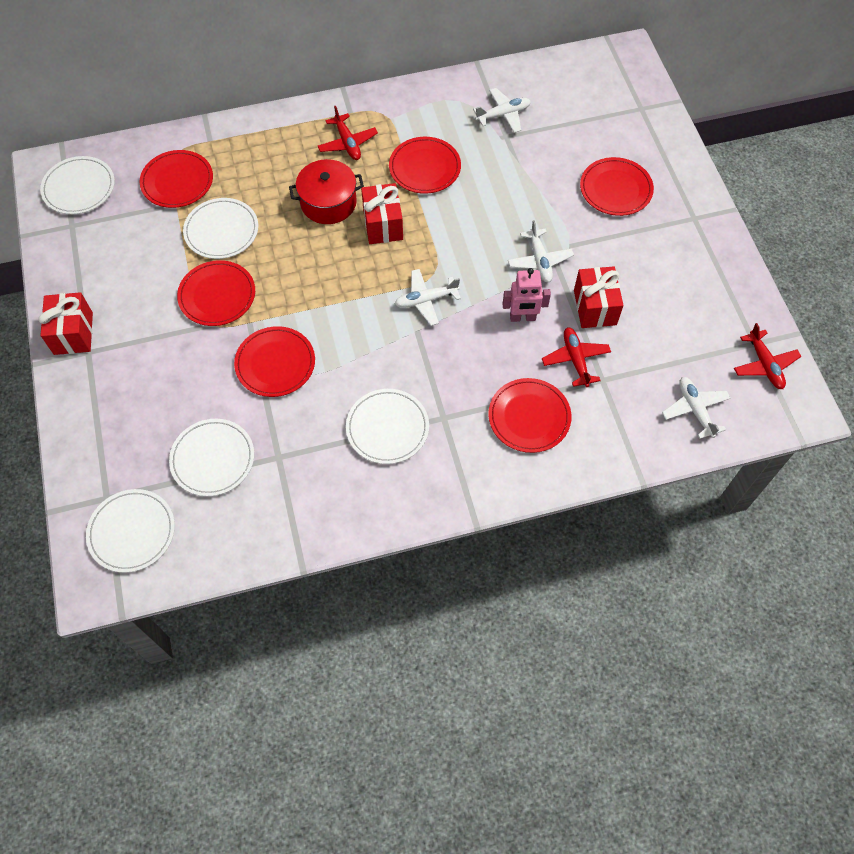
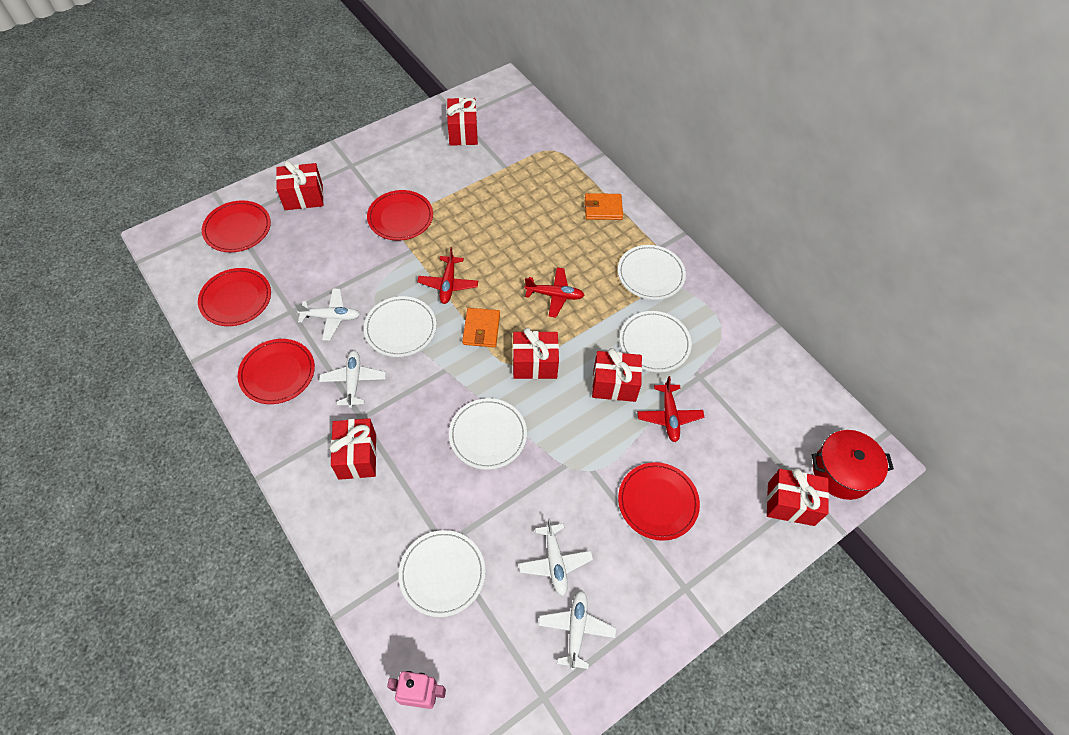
orange wallet: 0 -> 2
red gift: 3 -> 6
red plate: 6 -> 5

